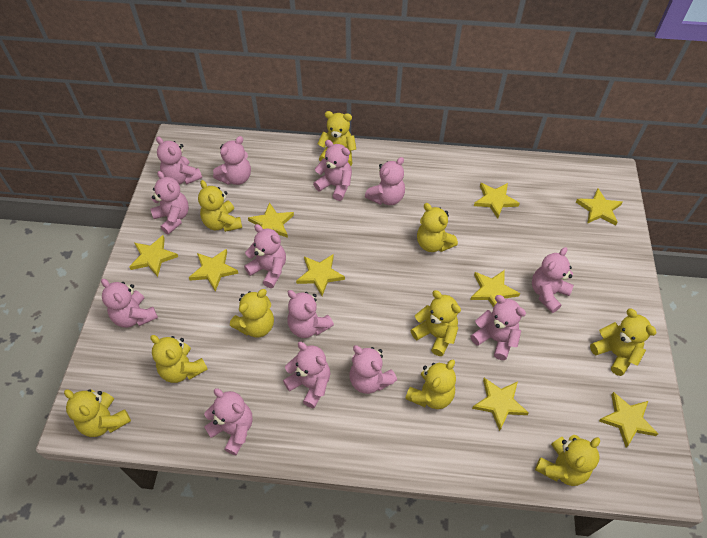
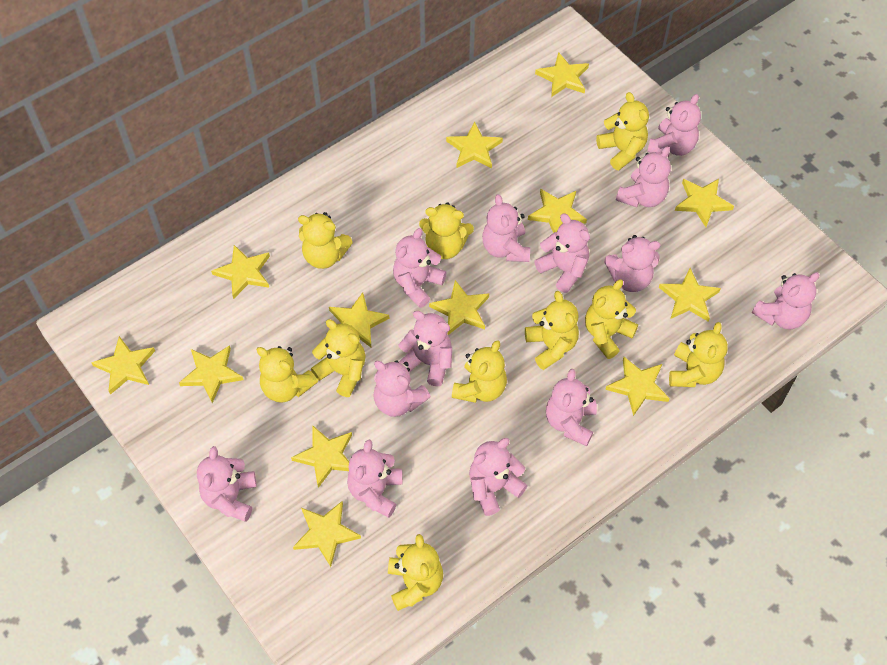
yellow star: 9 -> 13

